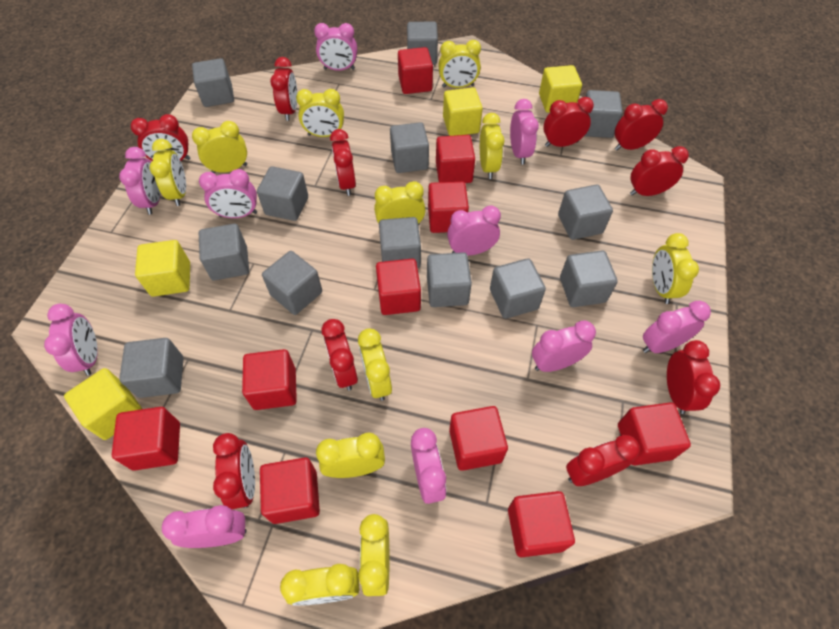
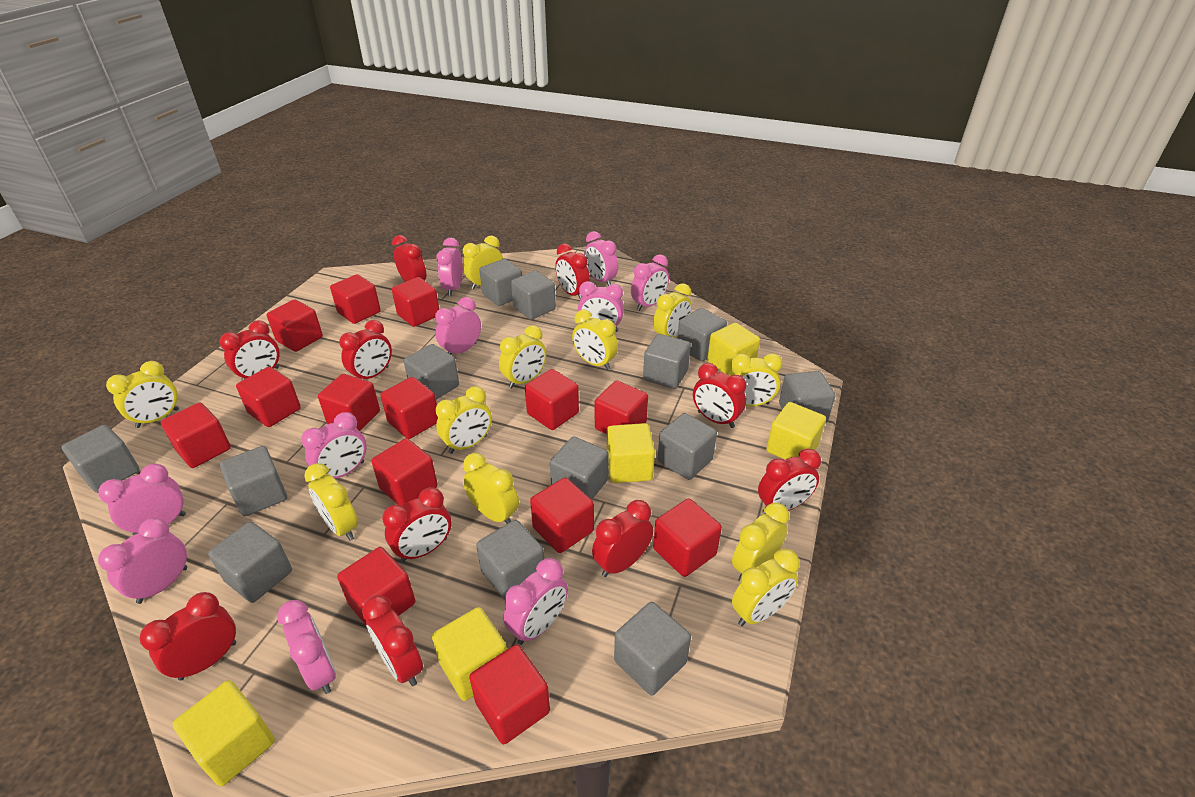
red cube: 10 -> 14
yellow cube: 4 -> 5

